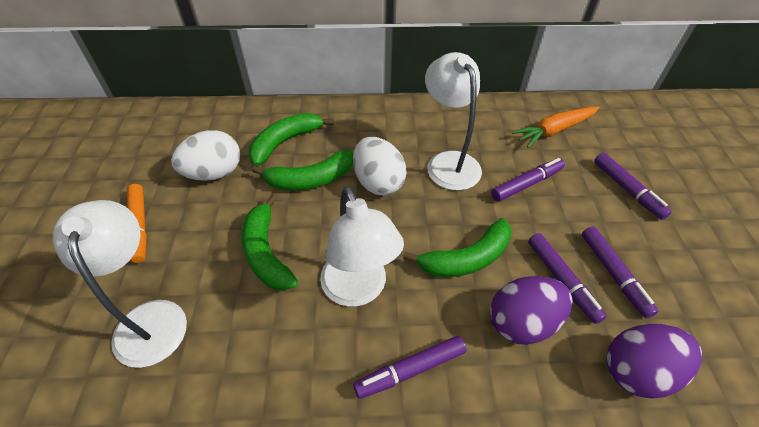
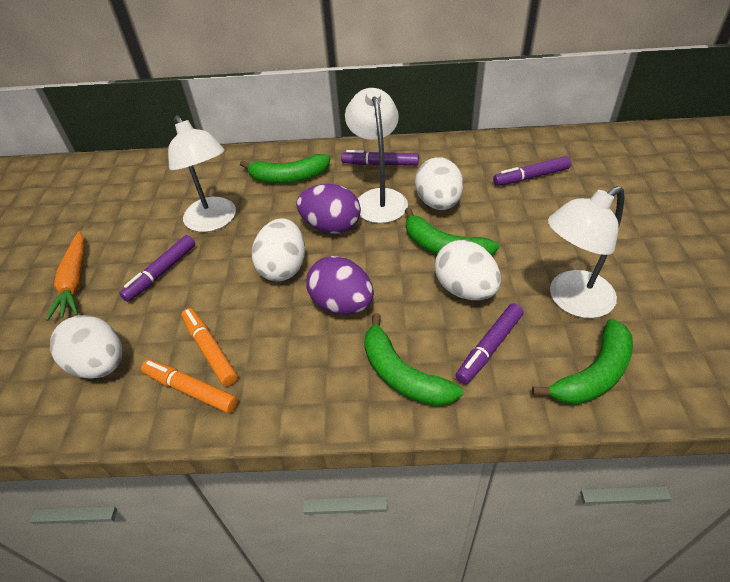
orange marker: 1 -> 2
purple marker: 5 -> 4
white egg: 2 -> 4

